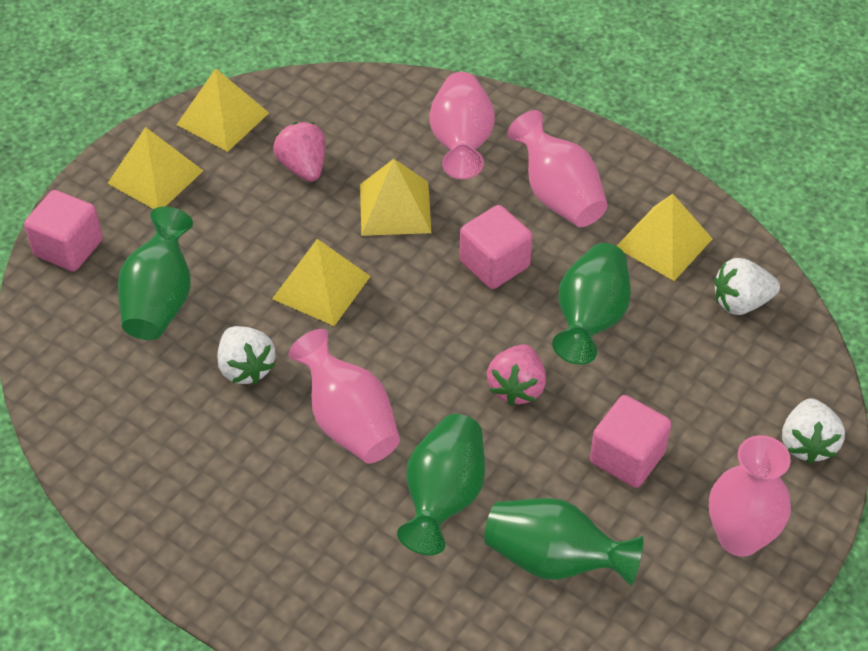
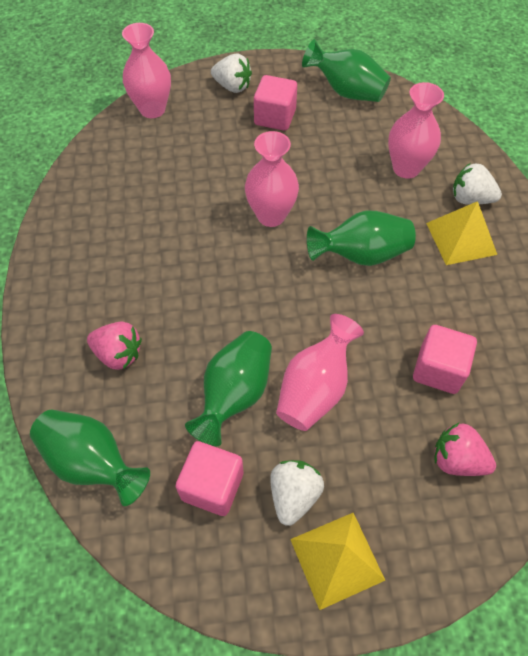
yellow pyramid: 5 -> 2

